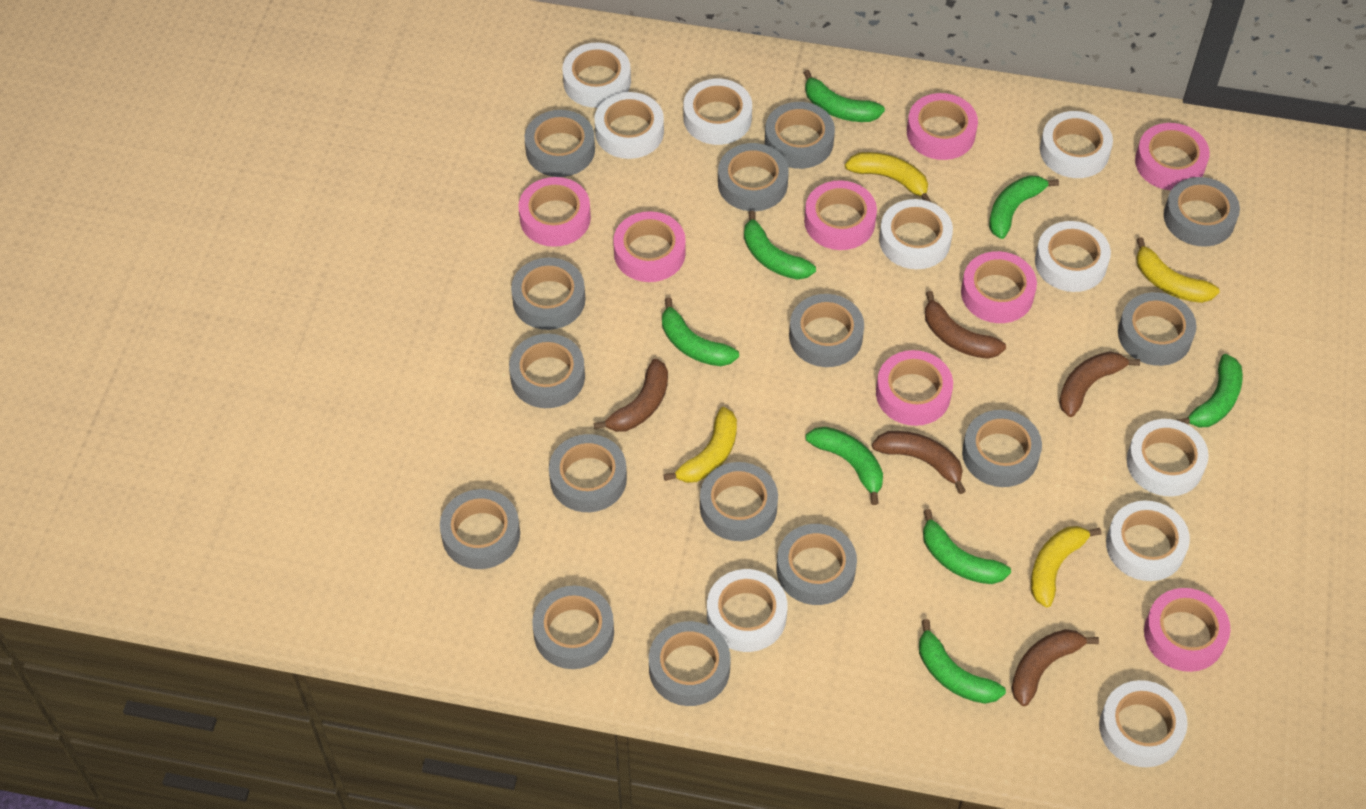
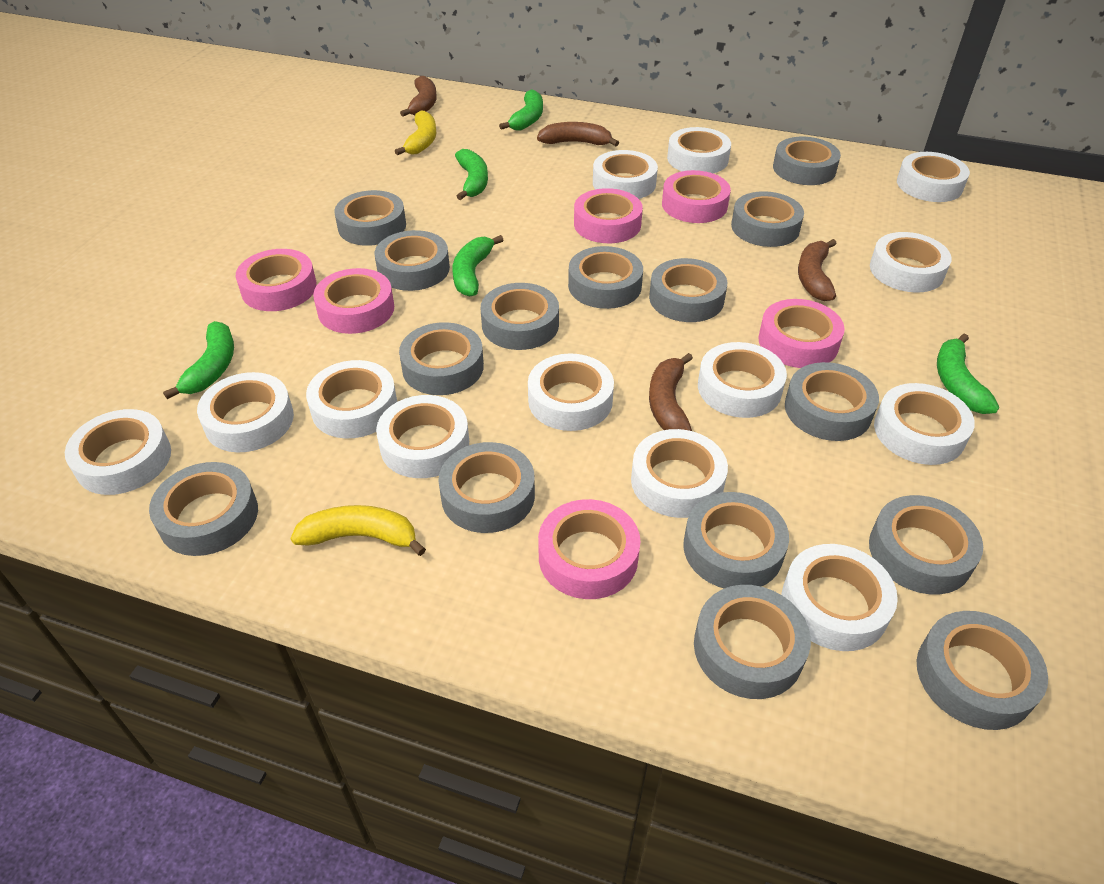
brown banana: 5 -> 4
green banana: 8 -> 5
pink tape: 8 -> 6
white tape: 10 -> 13
yellow banana: 4 -> 2

